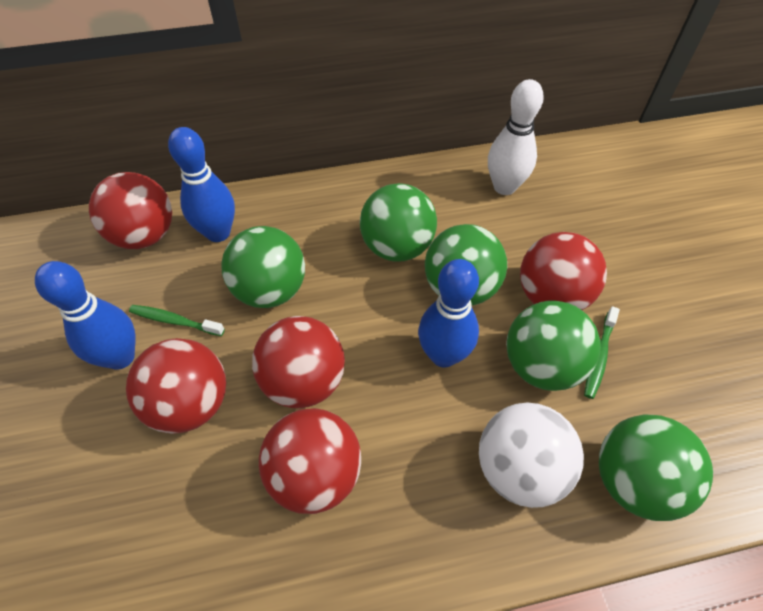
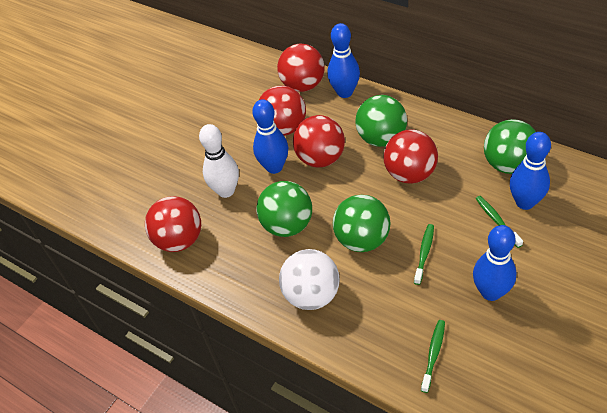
blue bowling pin: 3 -> 4
green ball: 5 -> 4
green toothbrush: 2 -> 3

